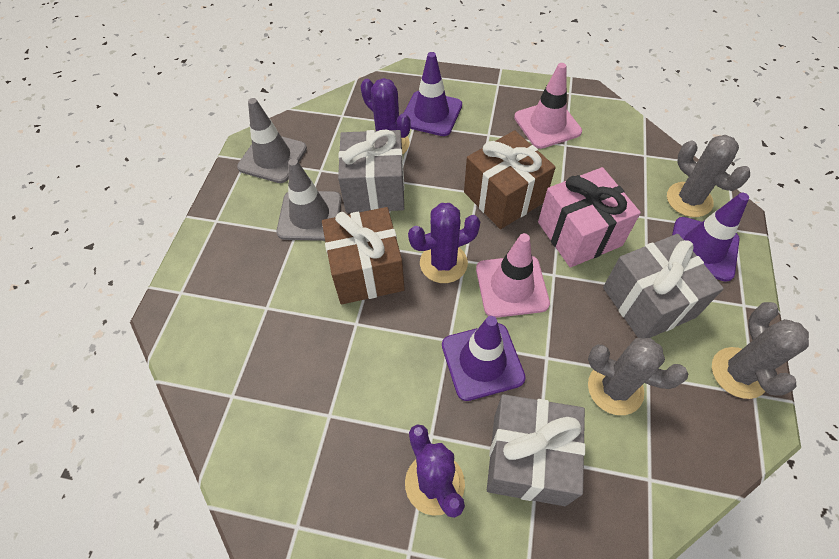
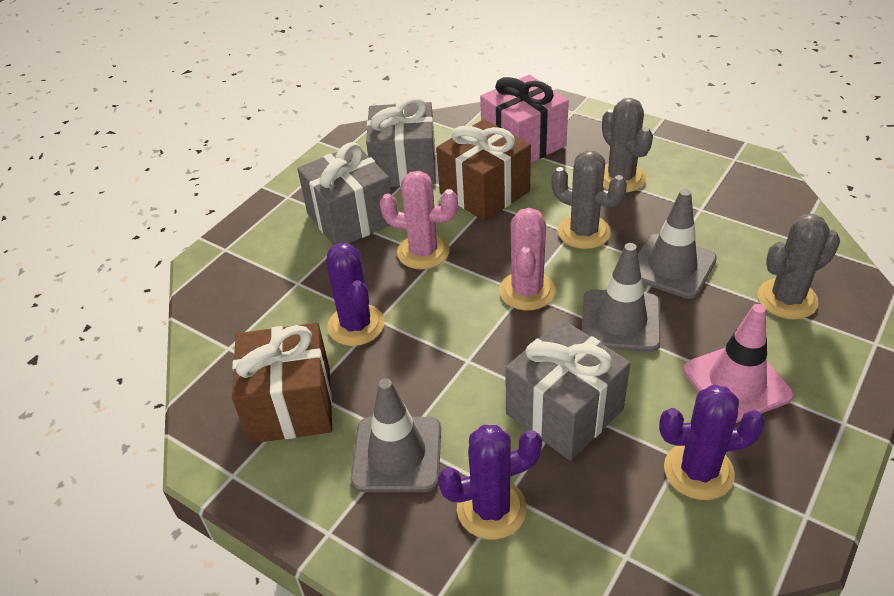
grey traffic cone: 2 -> 3
pink cactus: 0 -> 2
pink traffic cone: 2 -> 1
purple traffic cone: 3 -> 0

